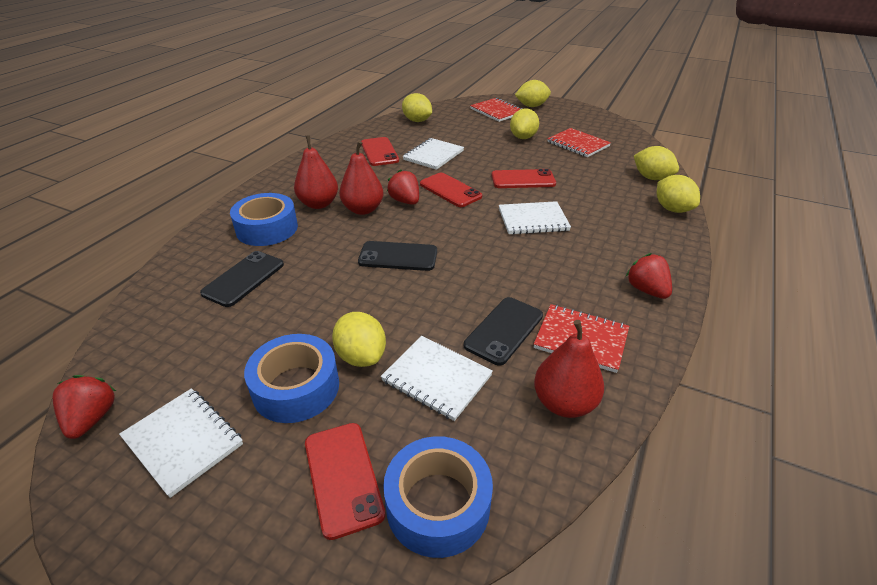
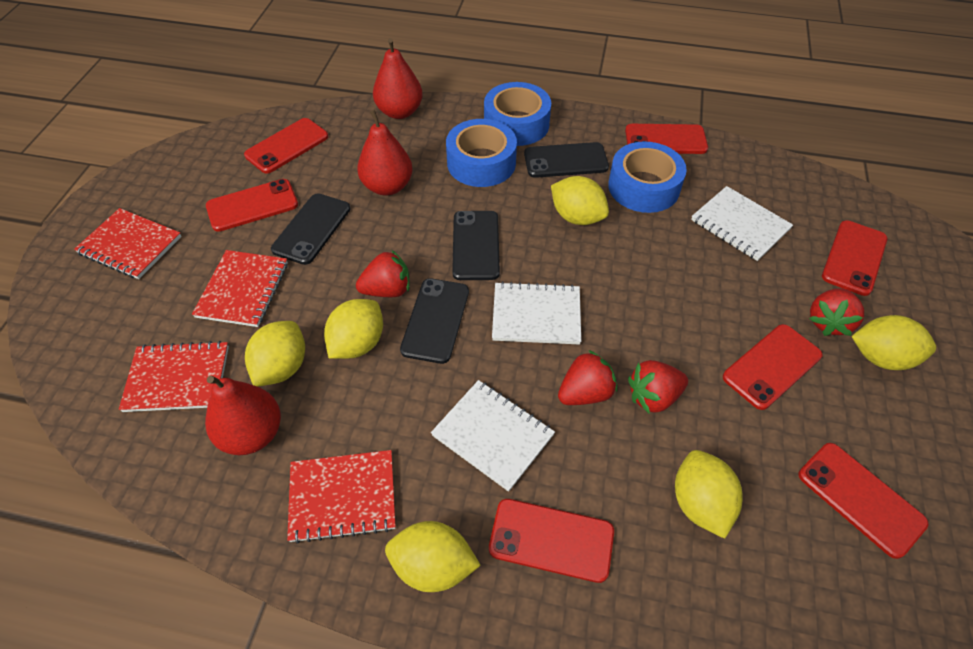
black phone: 3 -> 4
red notebook: 3 -> 4
red phone: 4 -> 7
red strawberry: 3 -> 4
white notebook: 4 -> 3

